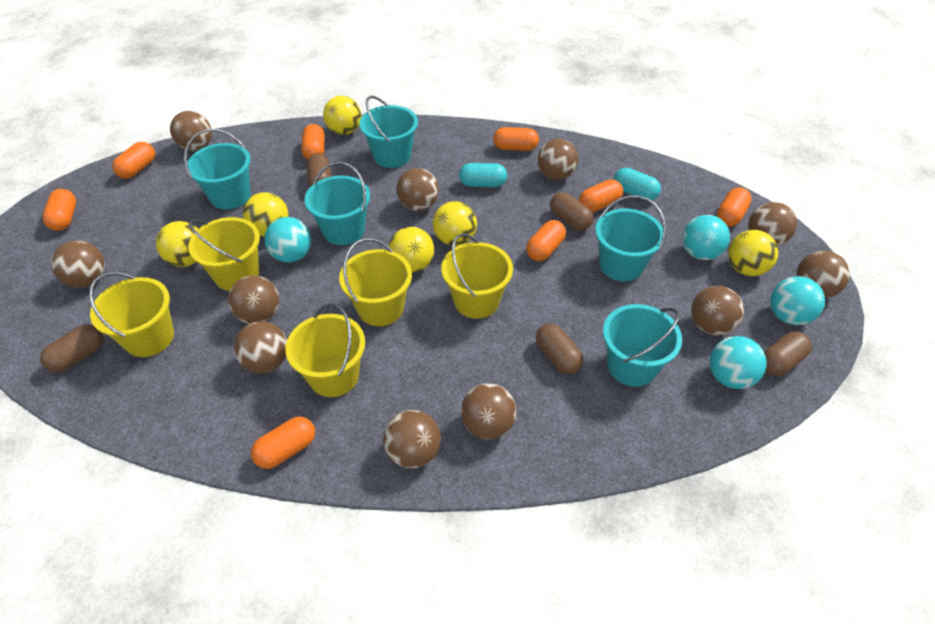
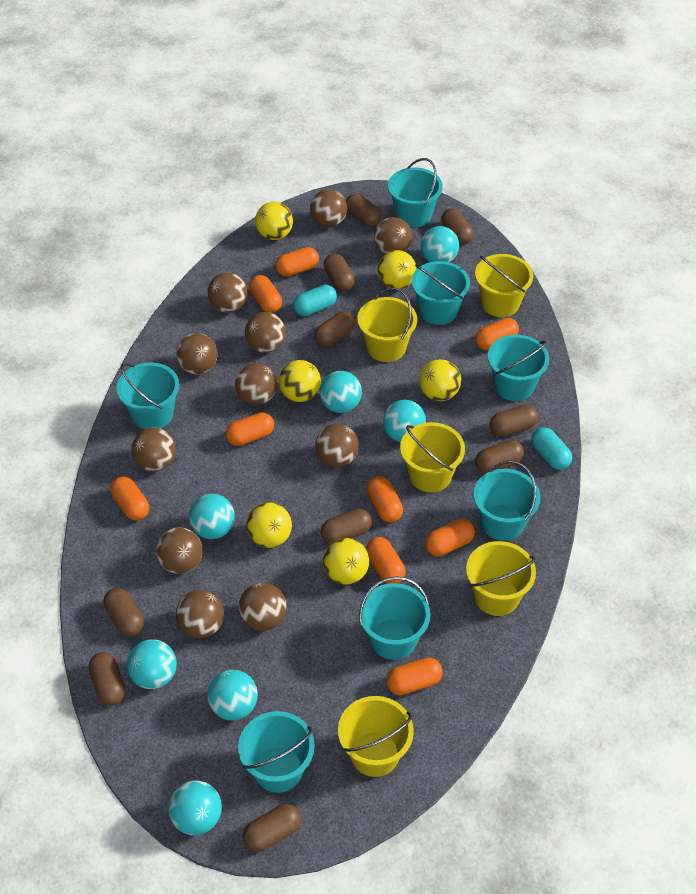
brown capsule: 5 -> 10
orange capsule: 8 -> 9
turquoise ball: 4 -> 7
turquoise bucket: 5 -> 7

